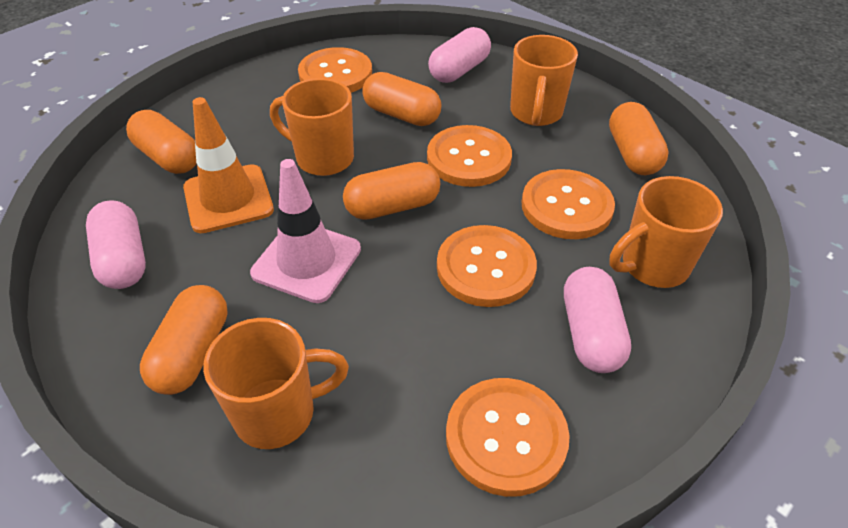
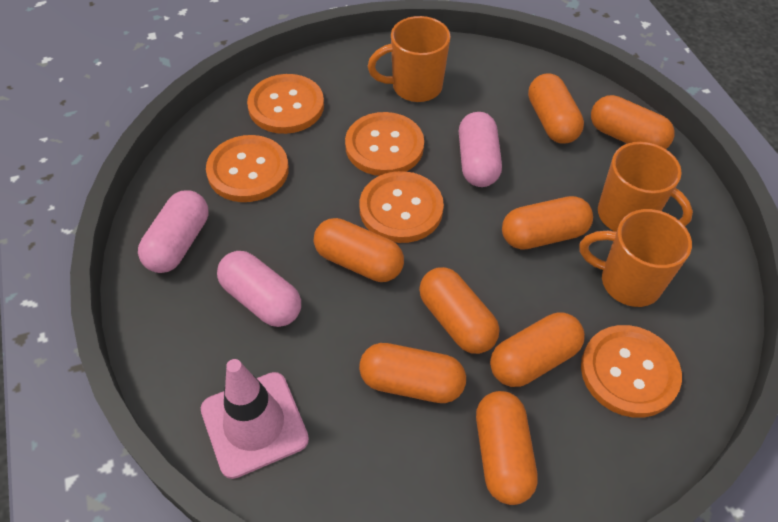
orange capsule: 5 -> 8
orange mug: 4 -> 3
orange traffic cone: 1 -> 0

